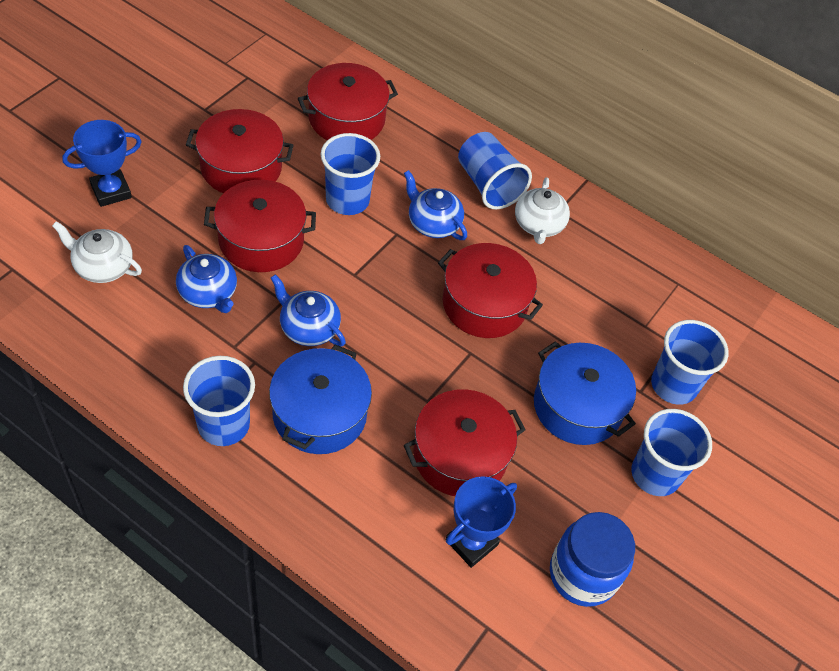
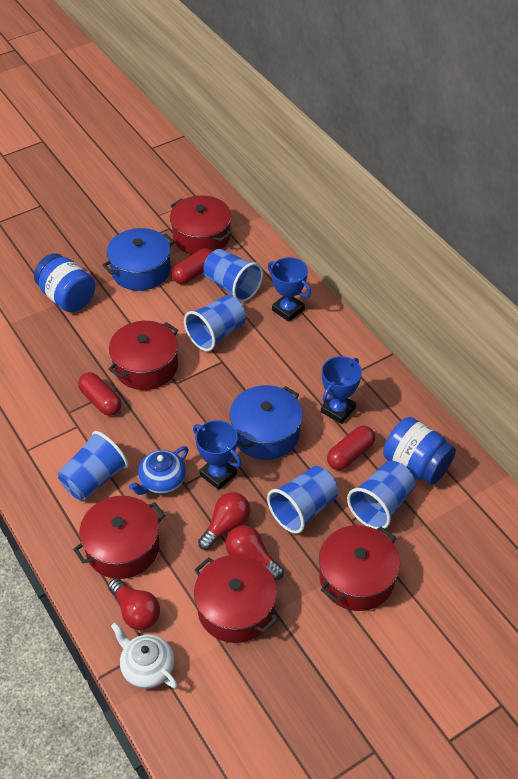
blue jar: 1 -> 2
blue teapot: 3 -> 1
blue trophy: 2 -> 3
red capsule: 0 -> 3
red light bulb: 0 -> 3
white teapot: 2 -> 1

